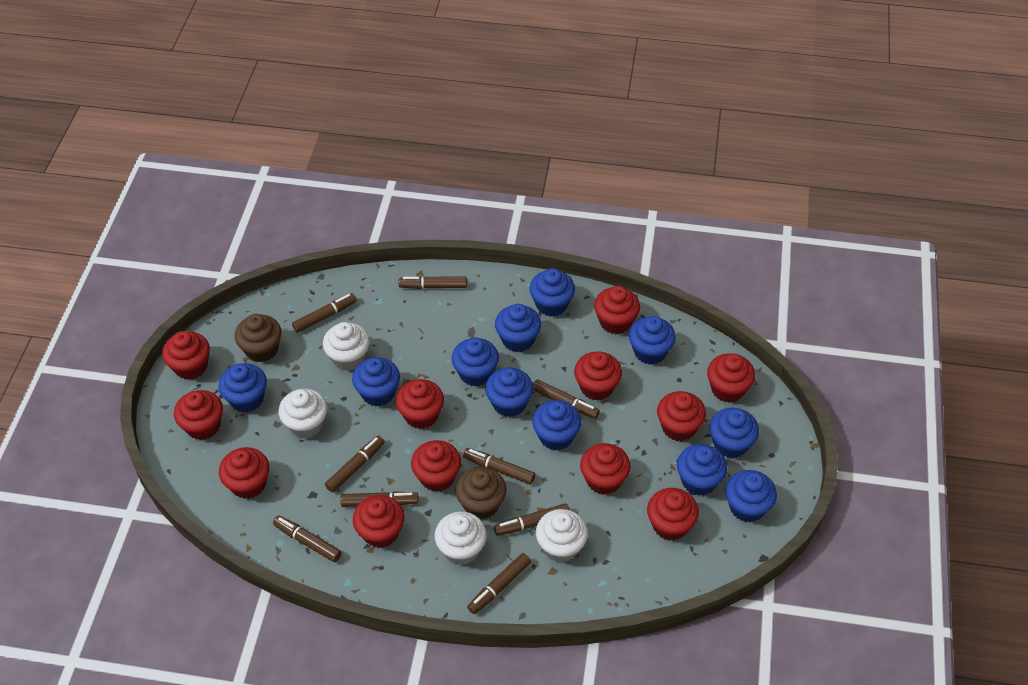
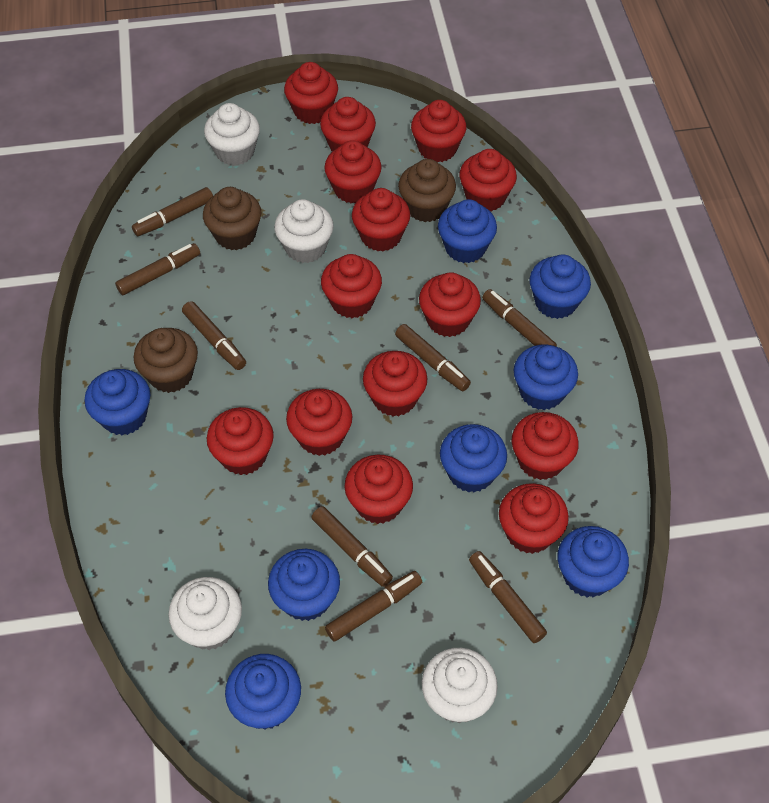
blue cupcake: 11 -> 8
brown cupcake: 2 -> 3
brown marker: 9 -> 8
red cupcake: 12 -> 14

